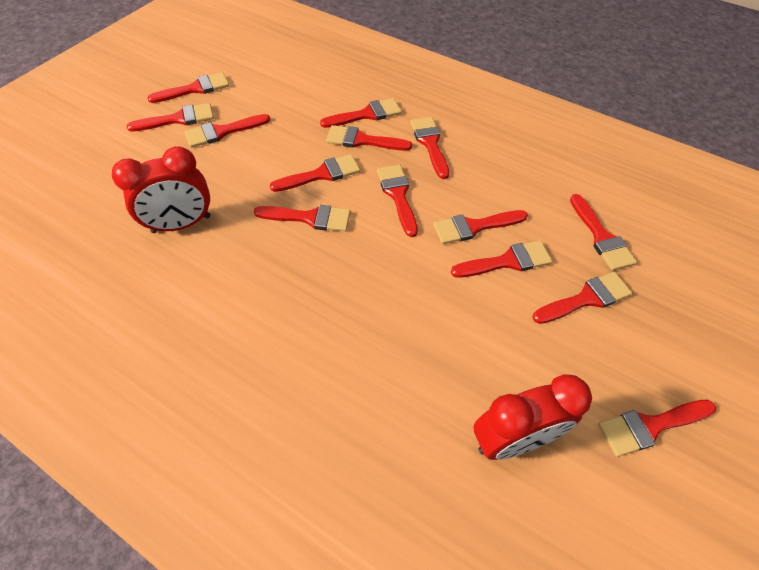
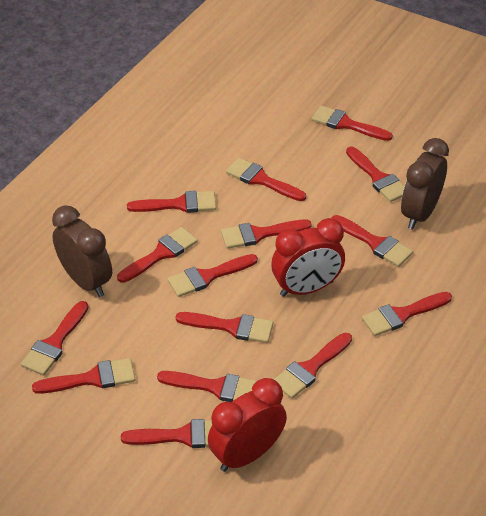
brown clock: 0 -> 2
red brush: 14 -> 15

